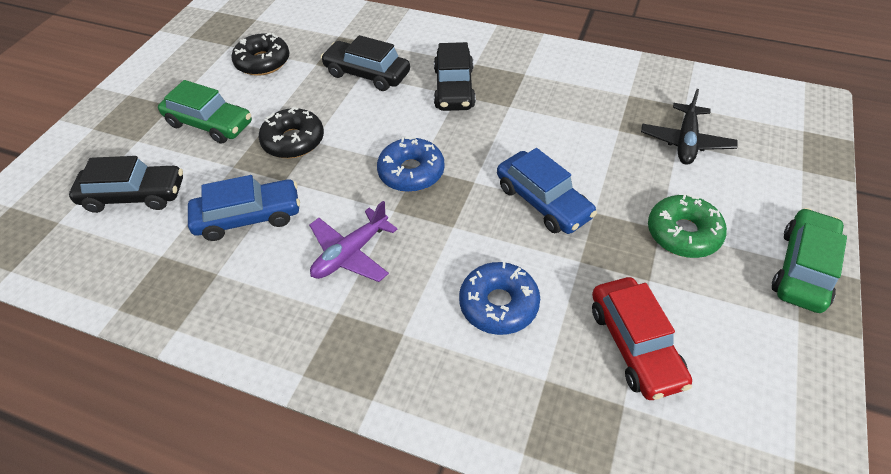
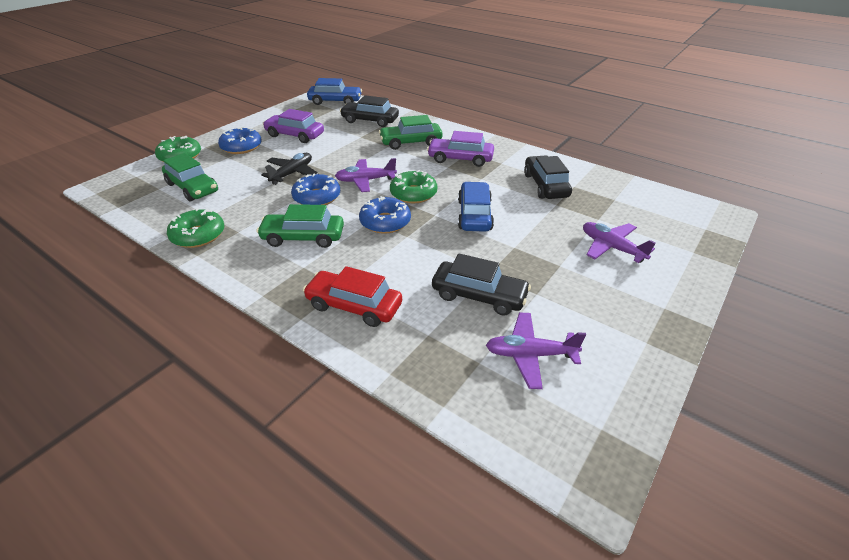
black donut: 2 -> 0
blue donut: 2 -> 3
green car: 2 -> 3
green donut: 1 -> 3
purple car: 0 -> 2
purple plane: 1 -> 3

